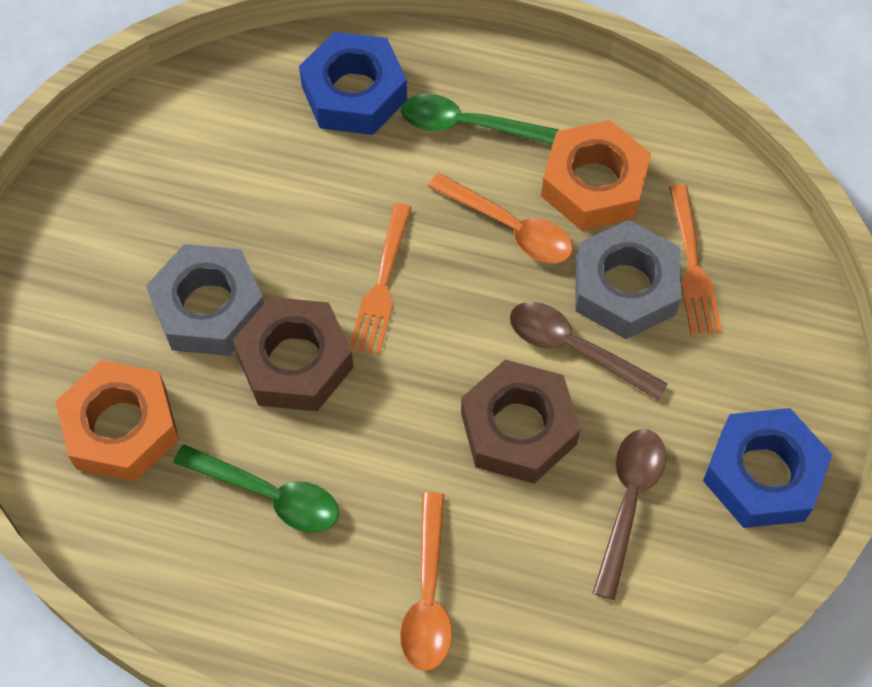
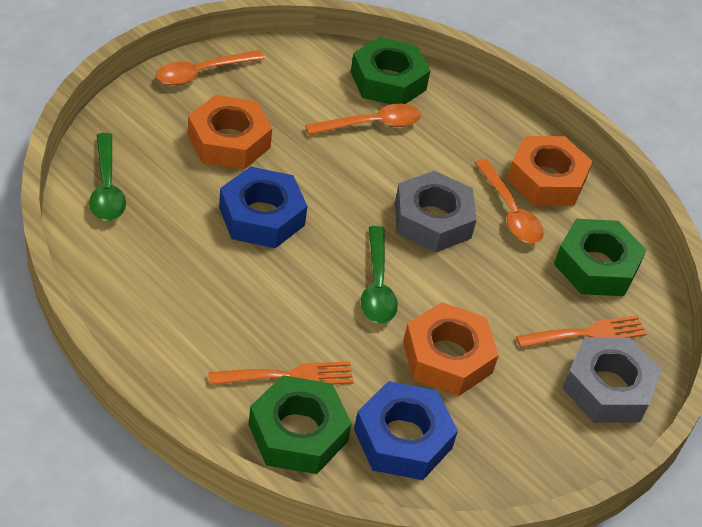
brown nut: 2 -> 0
brown spoon: 2 -> 0
green nut: 0 -> 3
orange nut: 2 -> 3
orange spoon: 2 -> 3

